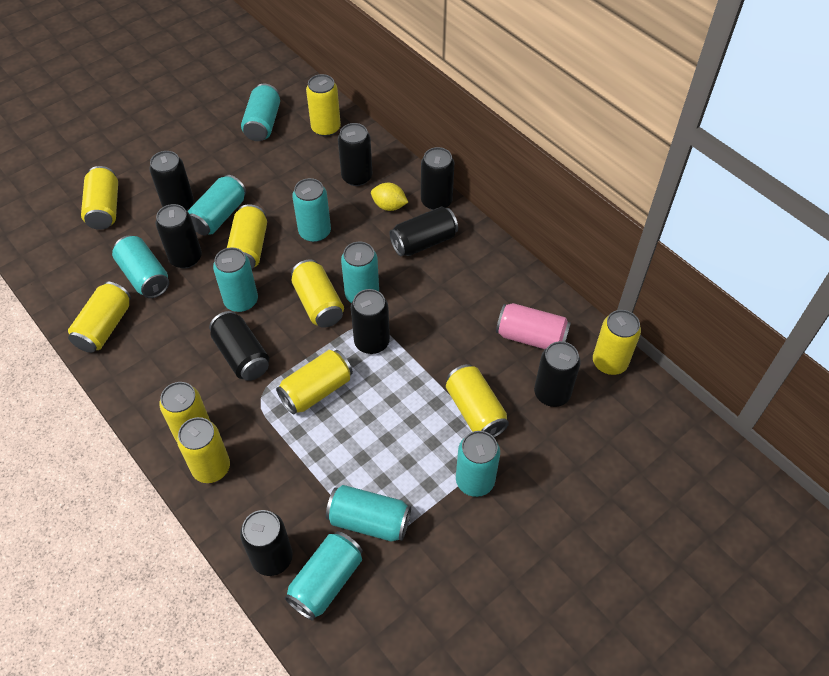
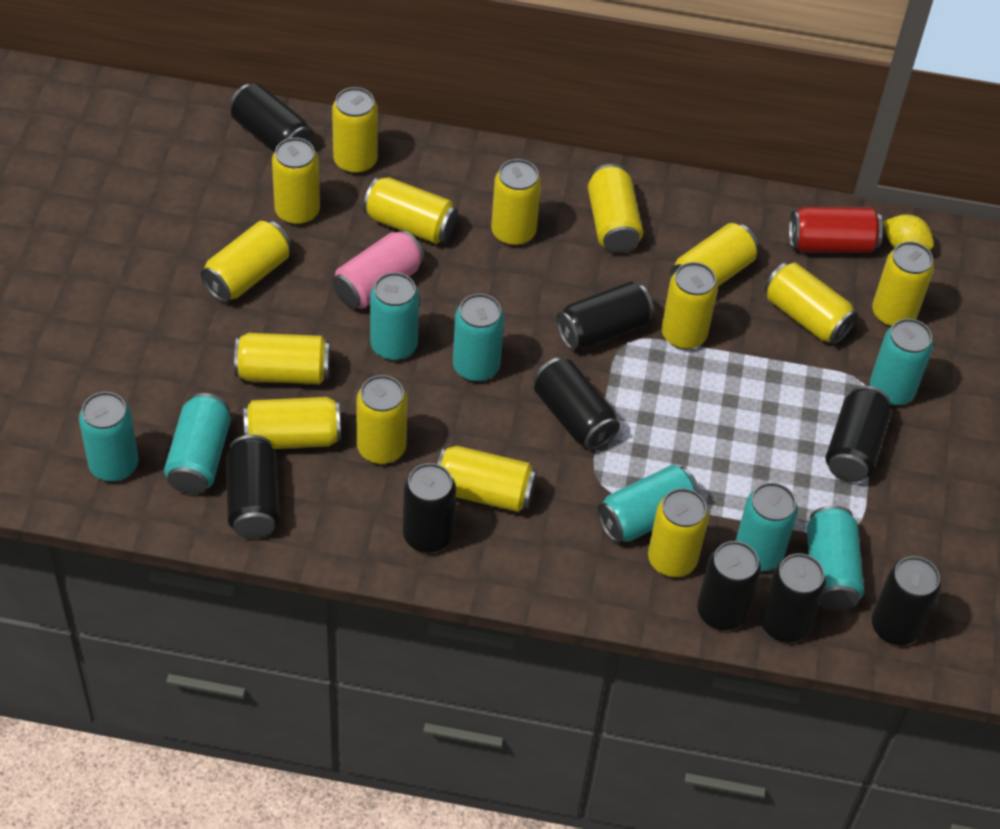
red can: 0 -> 1
turquoise can: 9 -> 8
yellow can: 10 -> 15

